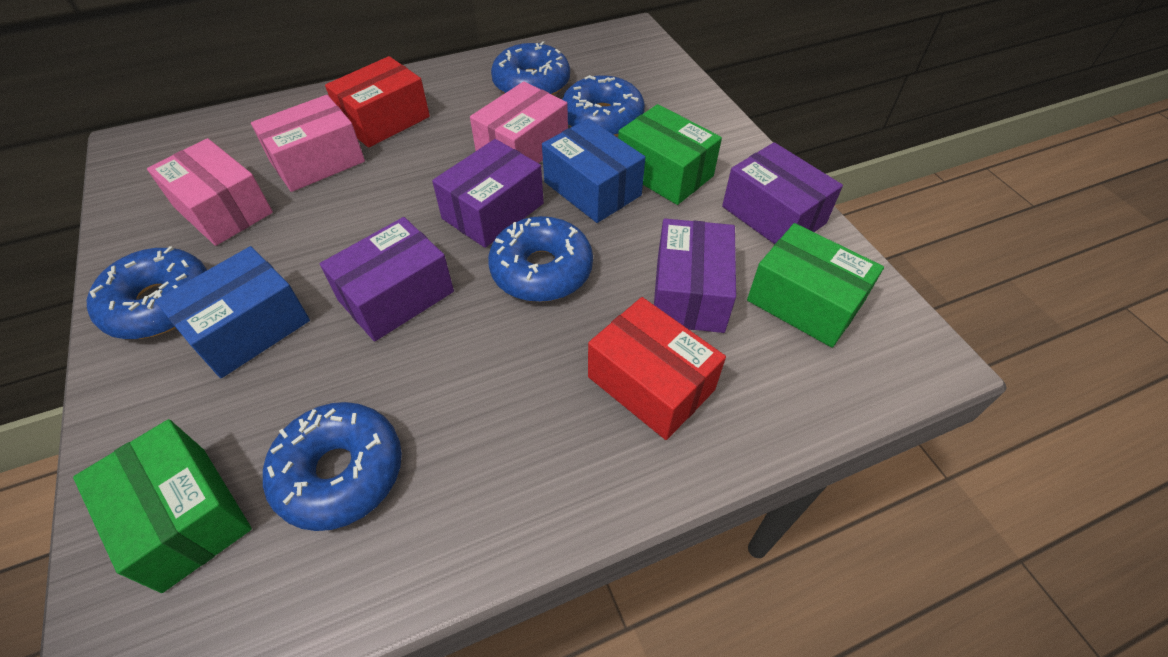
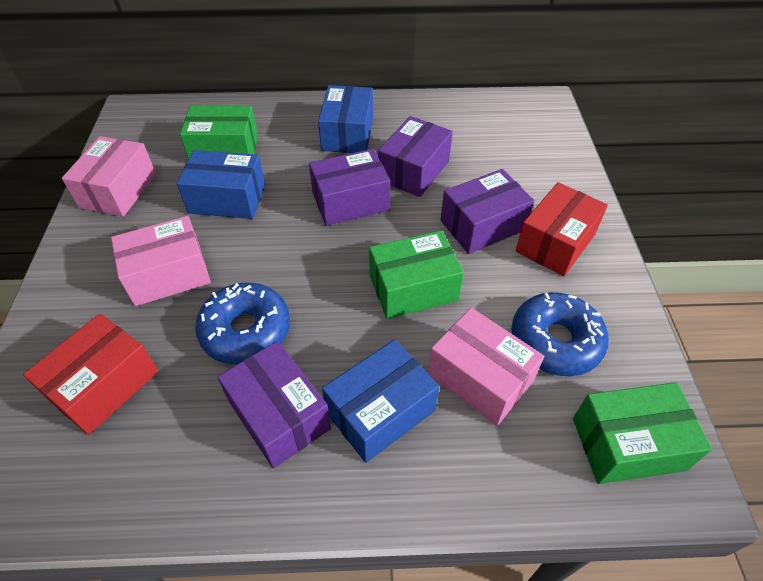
blue box: 2 -> 3
blue donut: 5 -> 2

